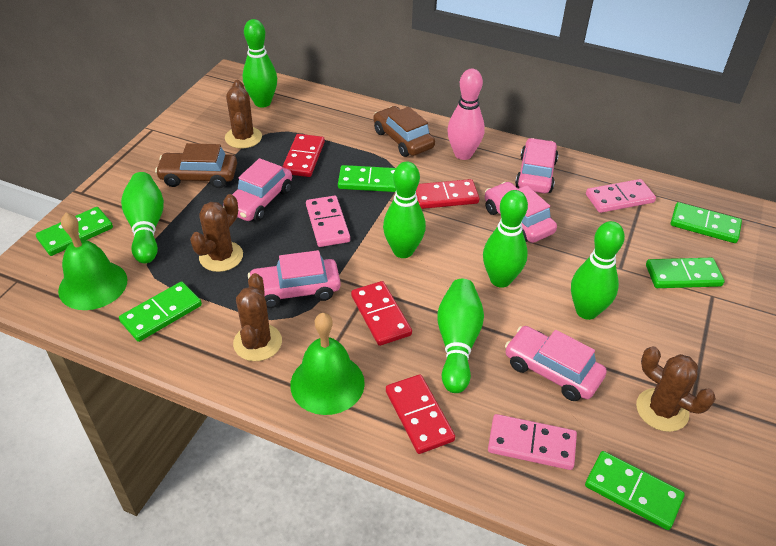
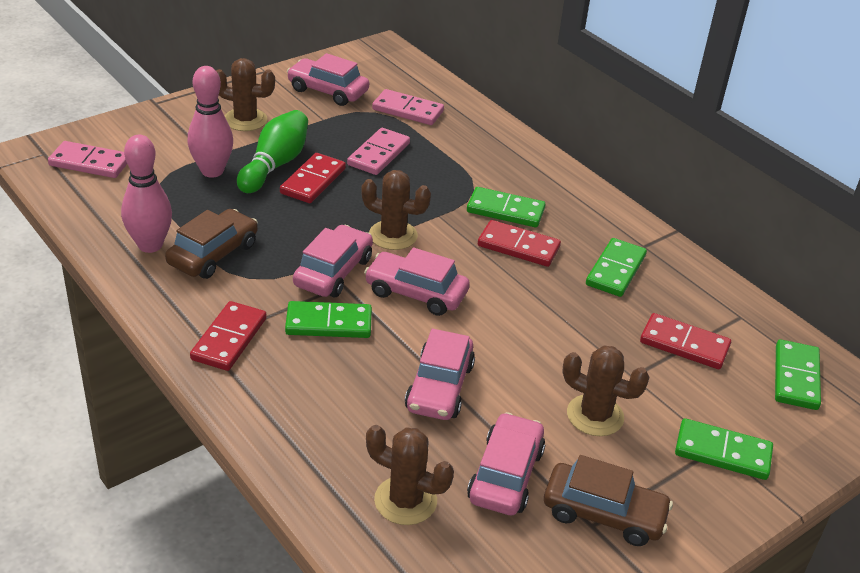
green bell: 2 -> 0
green bowling pin: 6 -> 1
green domino: 6 -> 5
pink bowling pin: 1 -> 2

